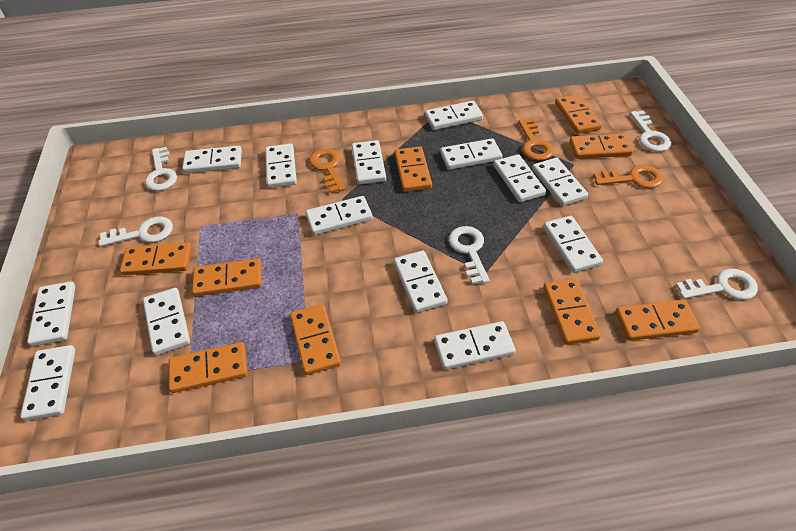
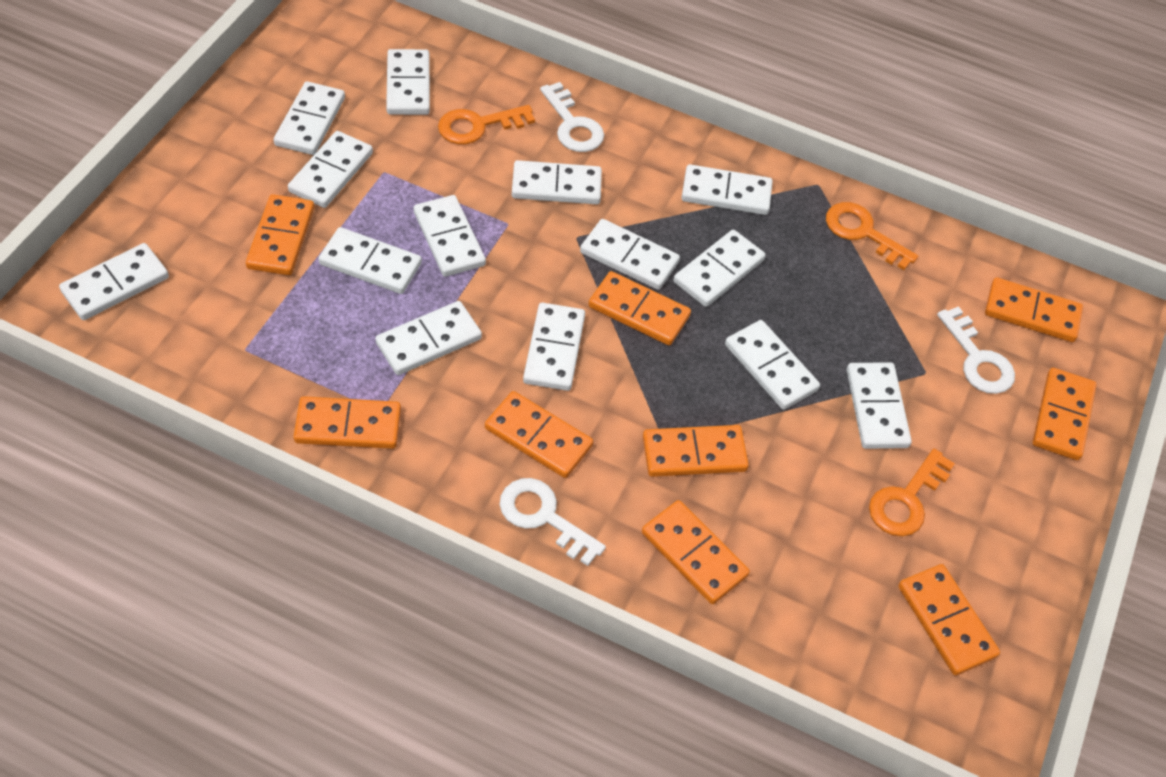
white key: 5 -> 3

